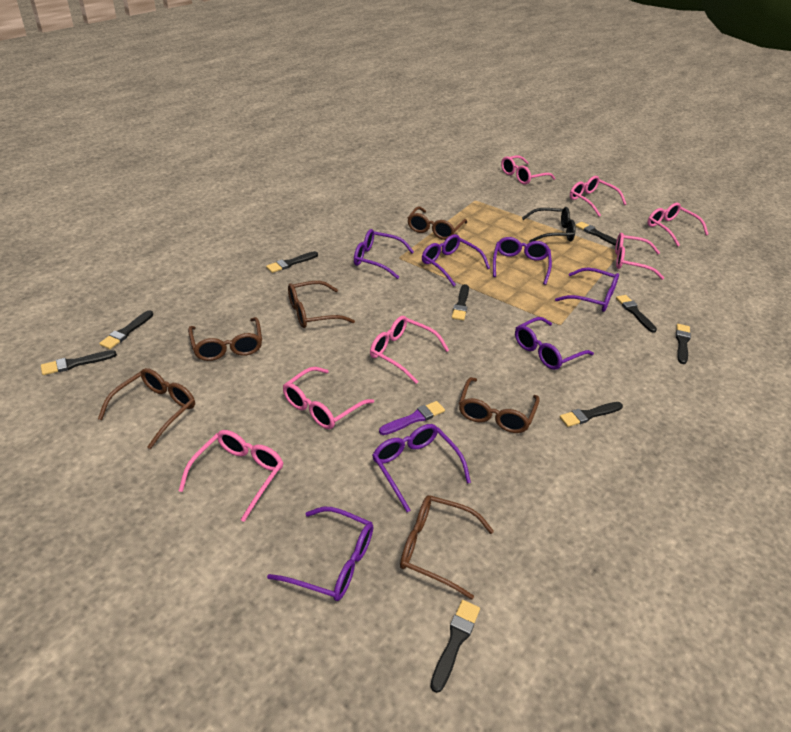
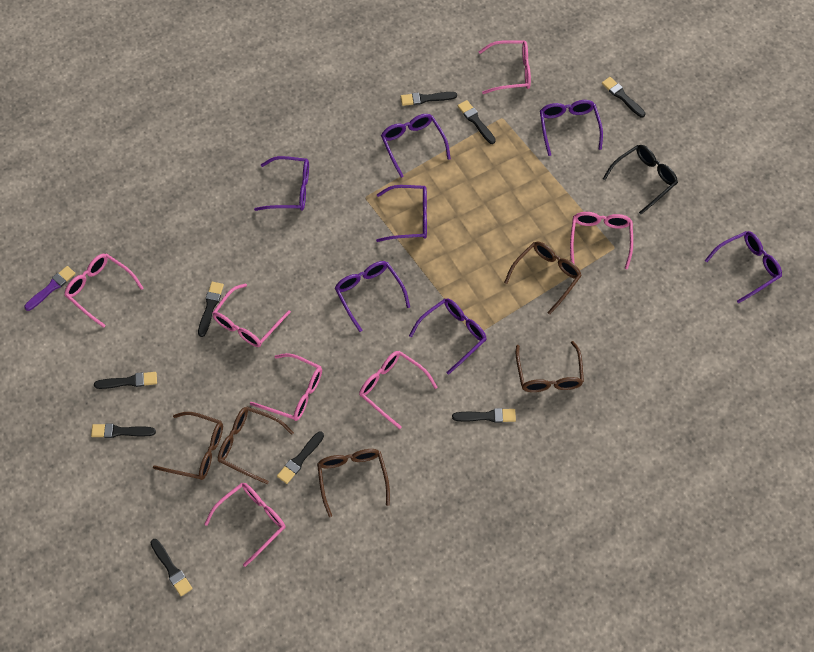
brown glasses: 6 -> 5

